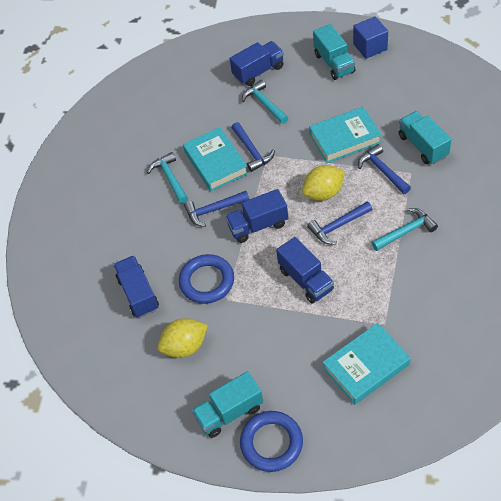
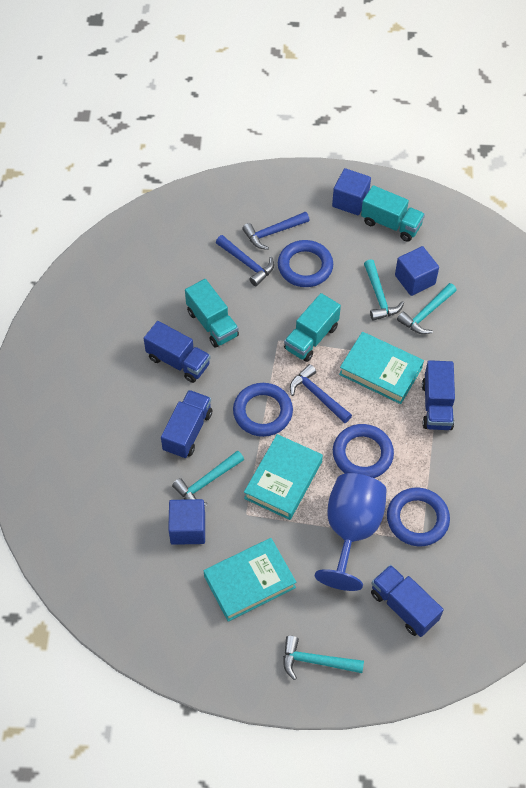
blue cube: 1 -> 3
blue goblet: 0 -> 1
blue hammer: 4 -> 3
blue ring: 2 -> 4
turquoise hammer: 3 -> 4
yellow lemon: 2 -> 0

